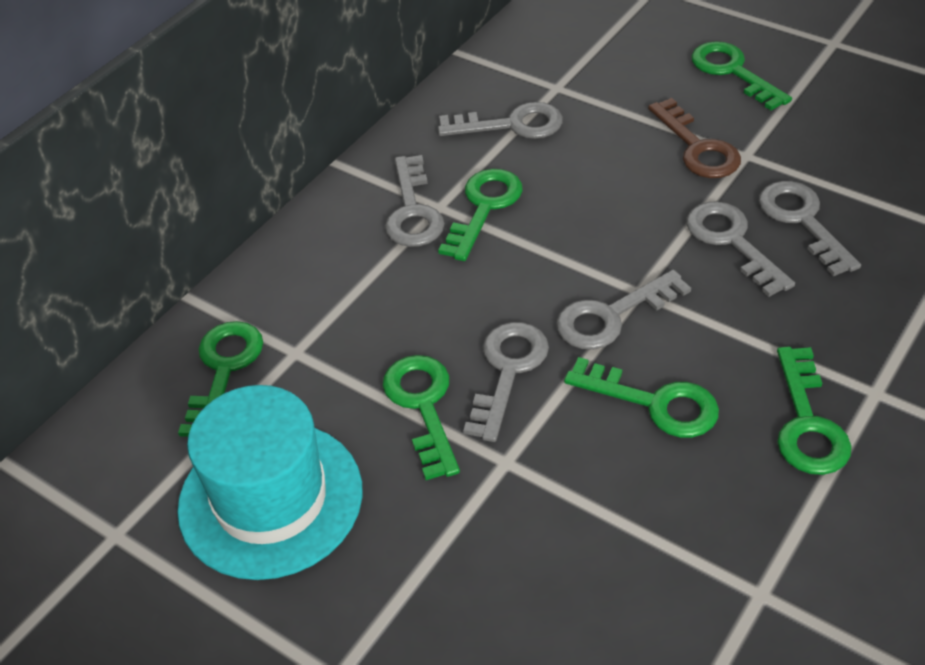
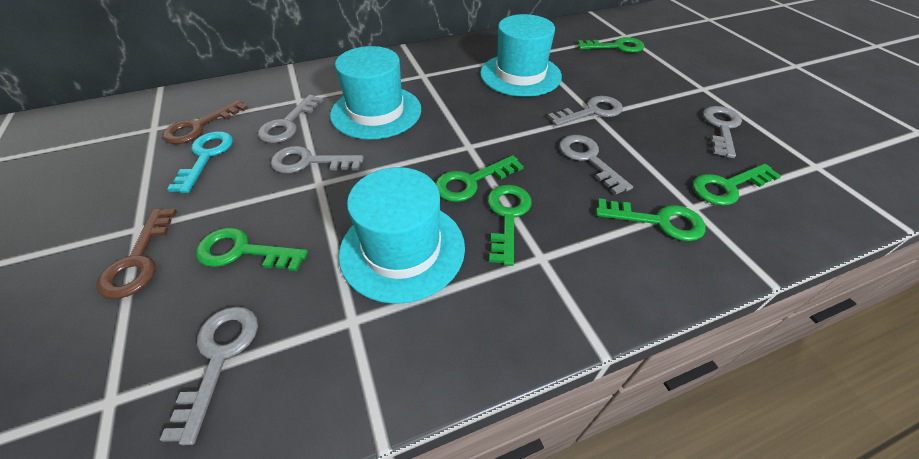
brown key: 1 -> 2
turquoise hat: 1 -> 3
turquoise key: 0 -> 1

